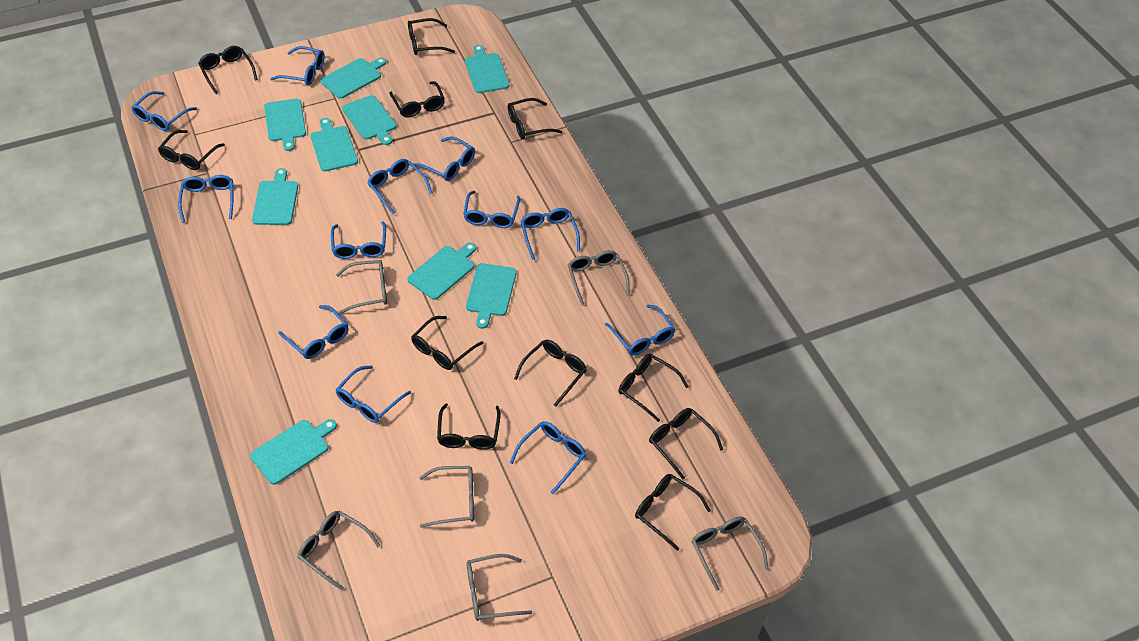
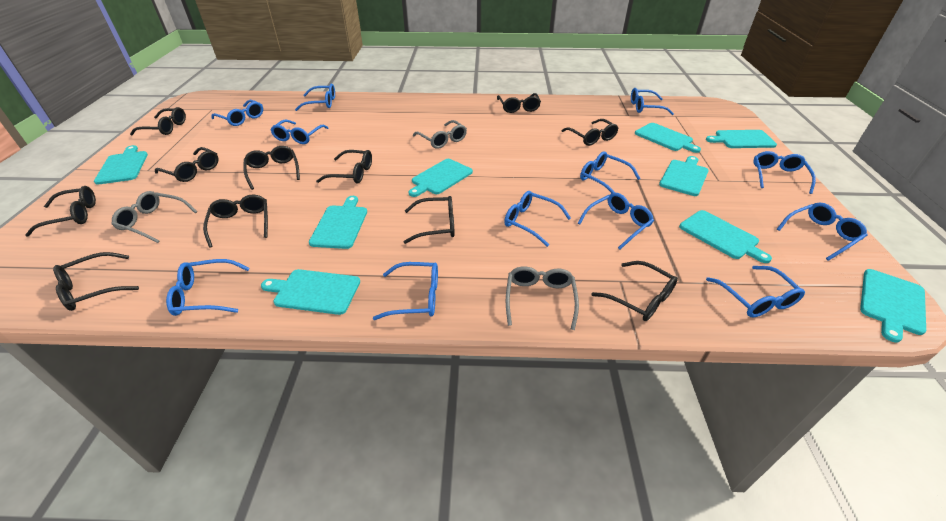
grey glasses: 6 -> 3

